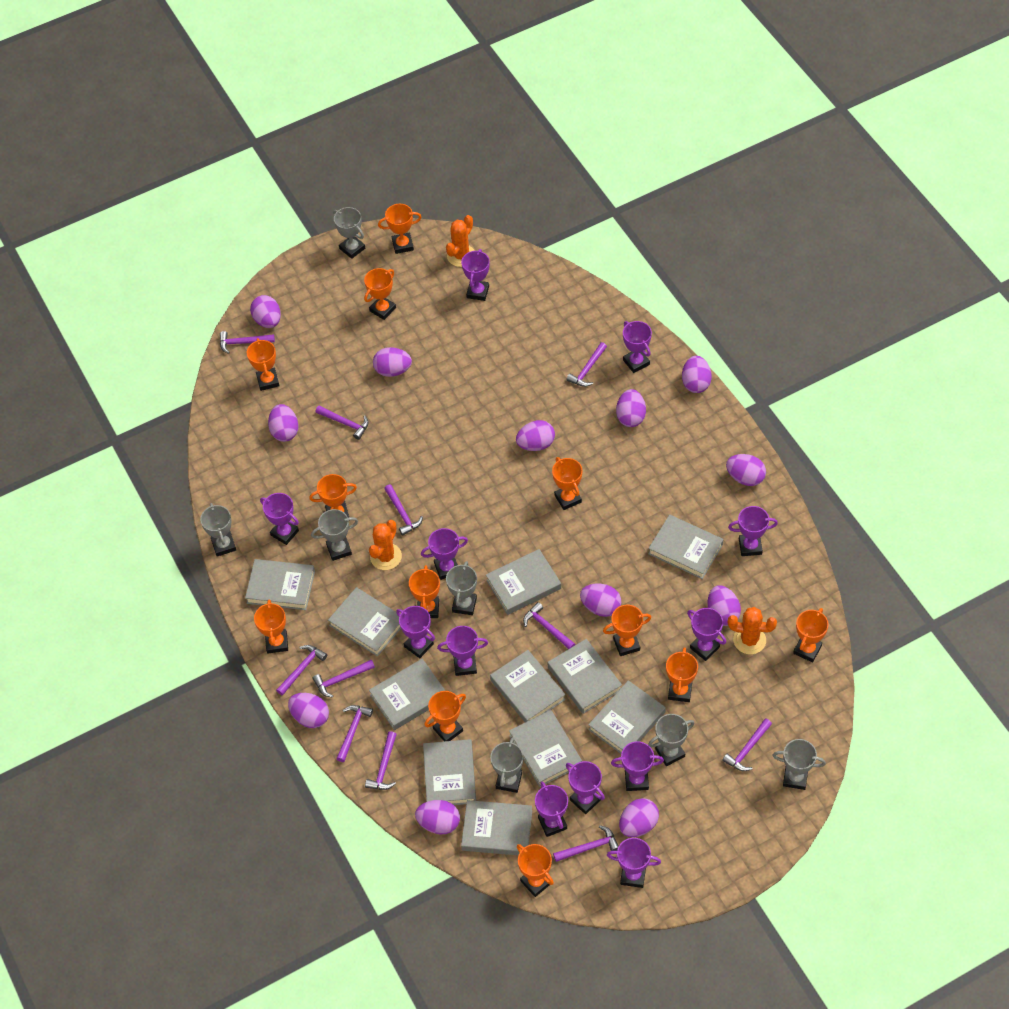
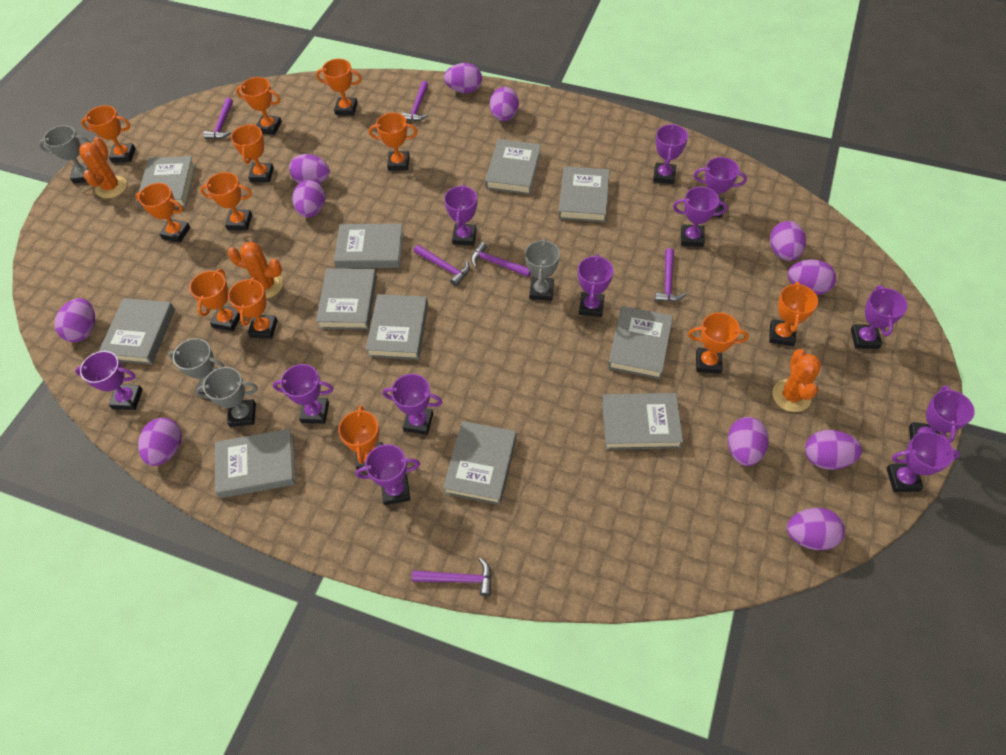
grey trophy: 7 -> 4
purple egg: 12 -> 11
purple hammer: 11 -> 6

